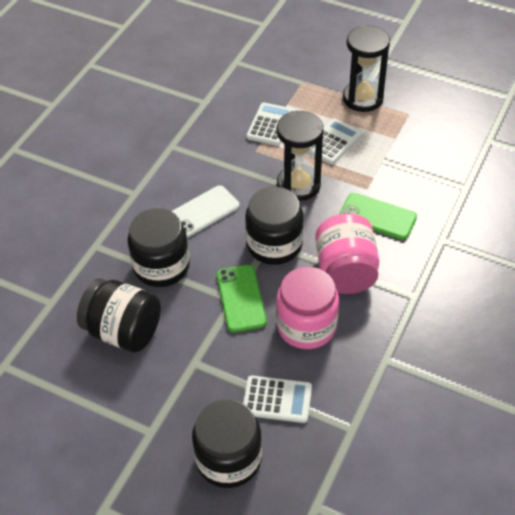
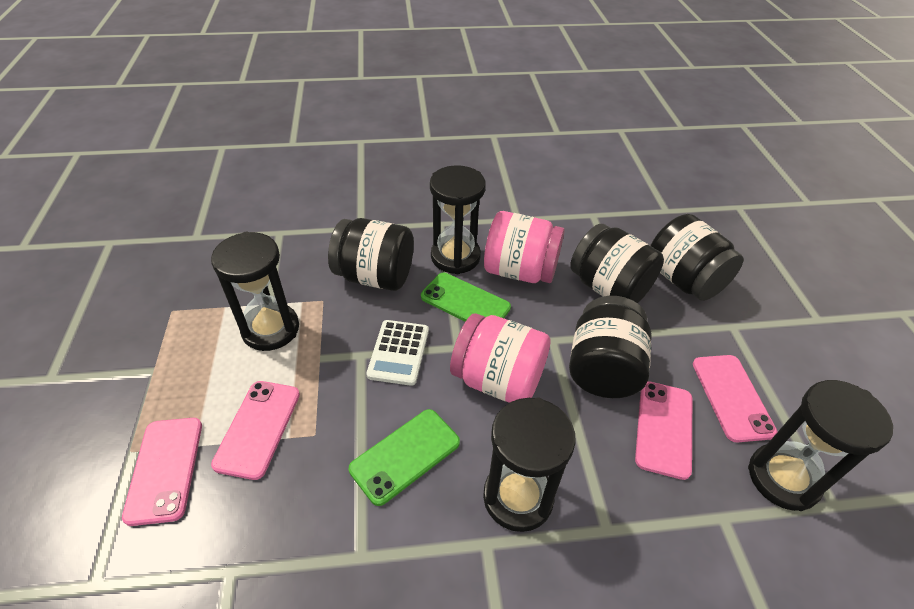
black hourglass: 2 -> 4
pink phone: 0 -> 4
white calculator: 3 -> 1
white phone: 1 -> 0

